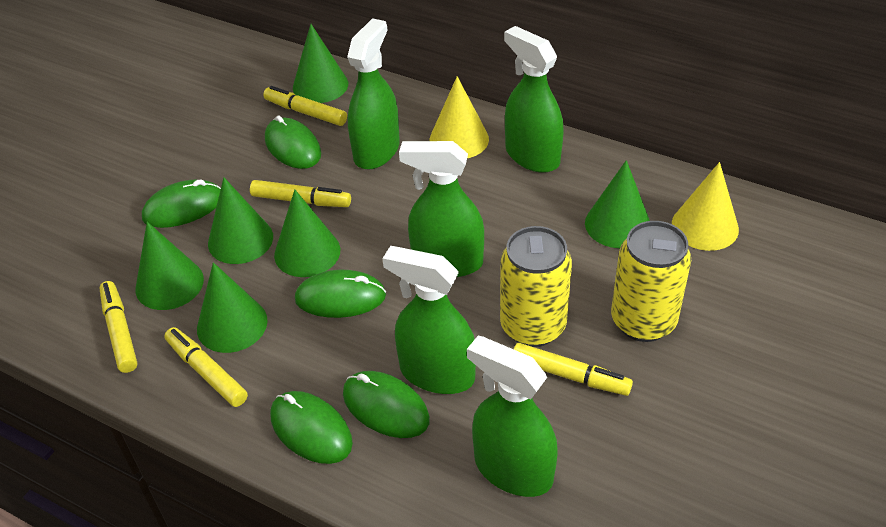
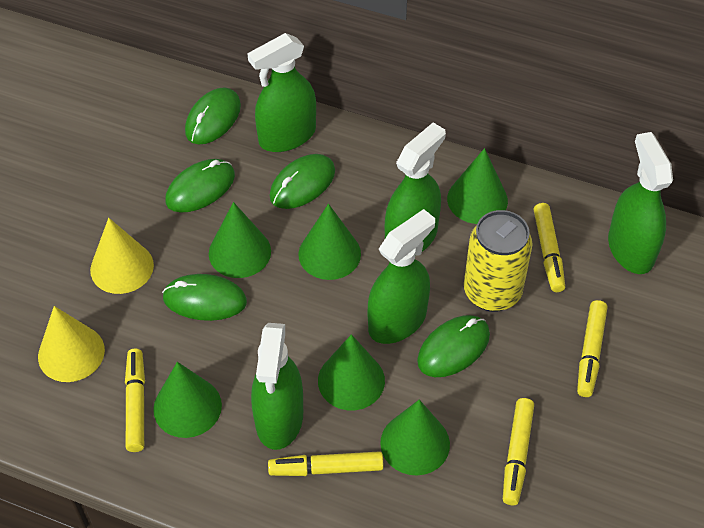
yellow can: 2 -> 1

